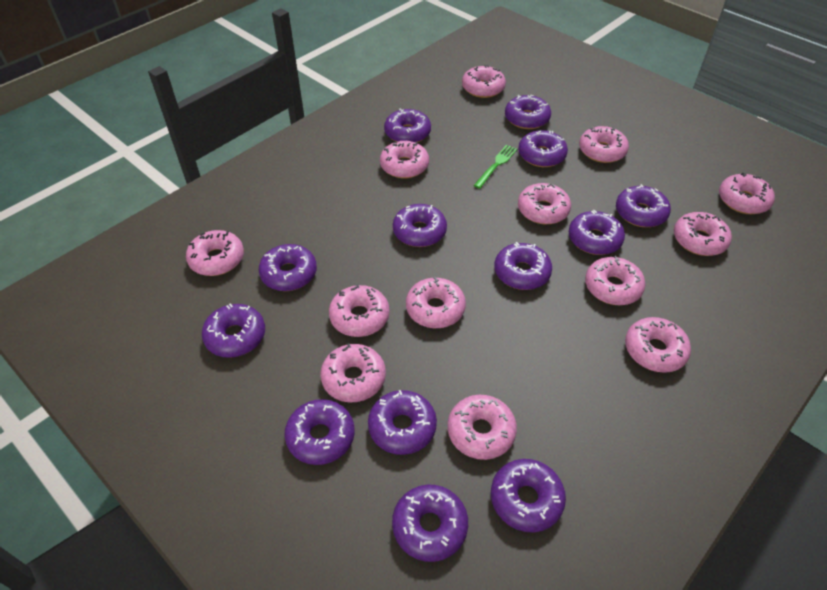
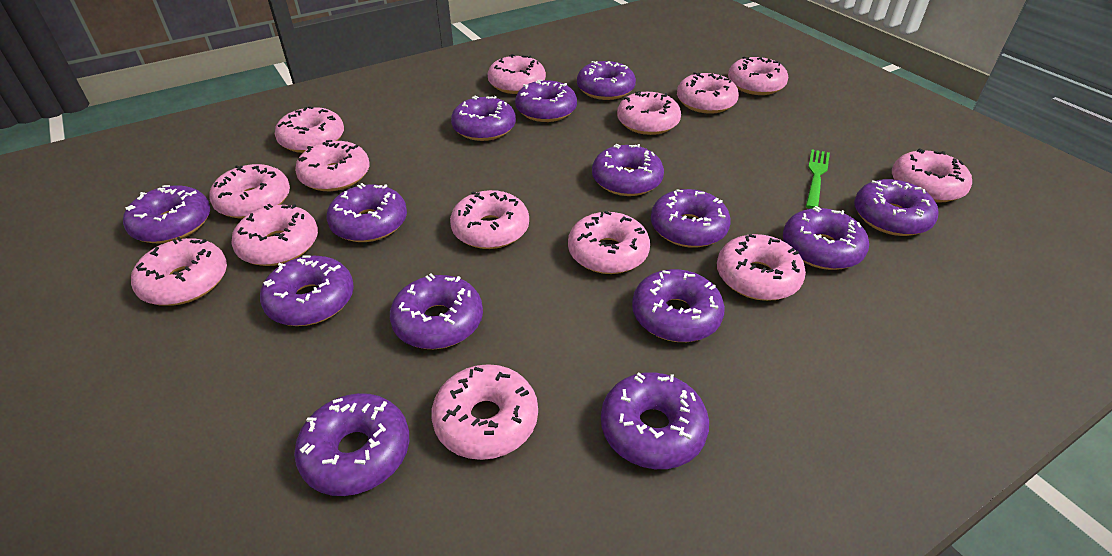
pink donut: 13 -> 14
purple donut: 13 -> 14

